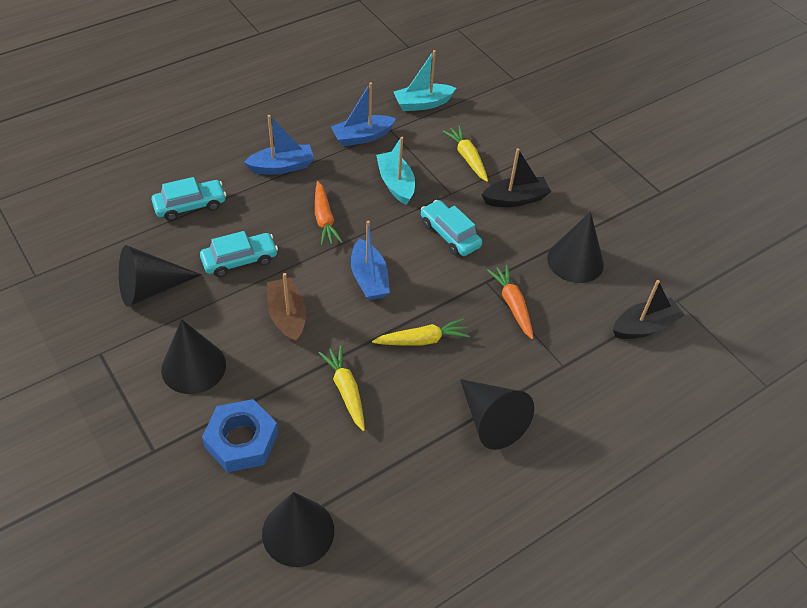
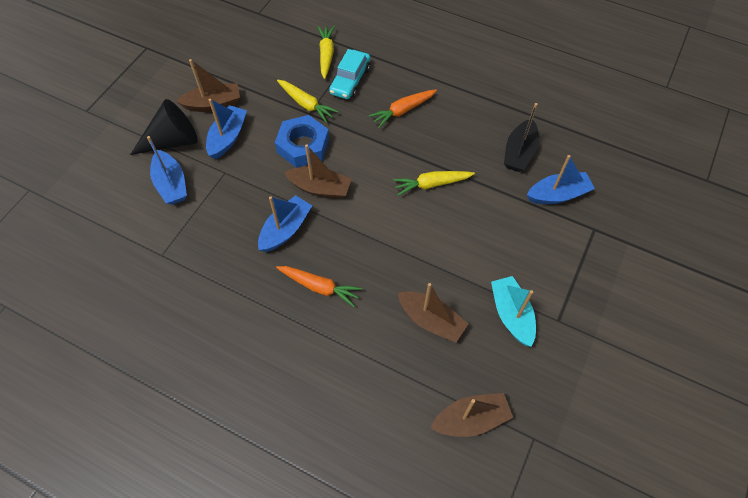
black boat: 2 -> 1
black cone: 5 -> 1
blue boat: 3 -> 4
brown boat: 1 -> 4
turquoise boat: 2 -> 1
turquoise car: 3 -> 1

